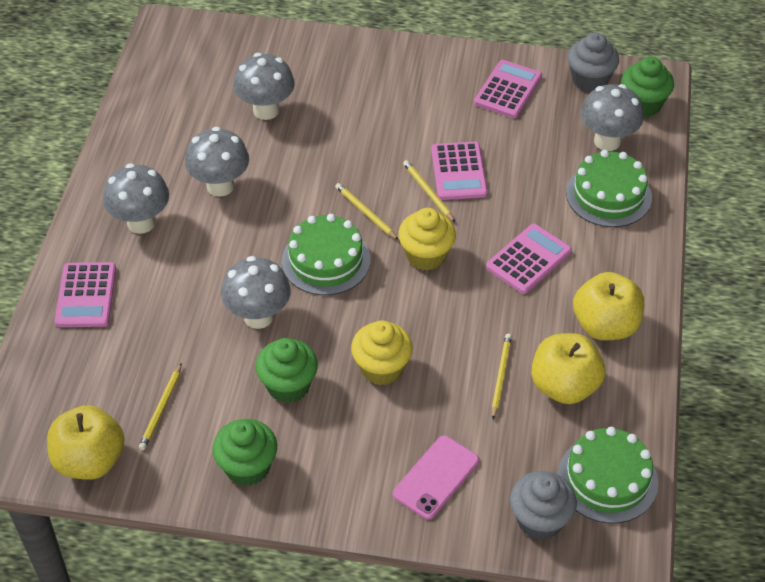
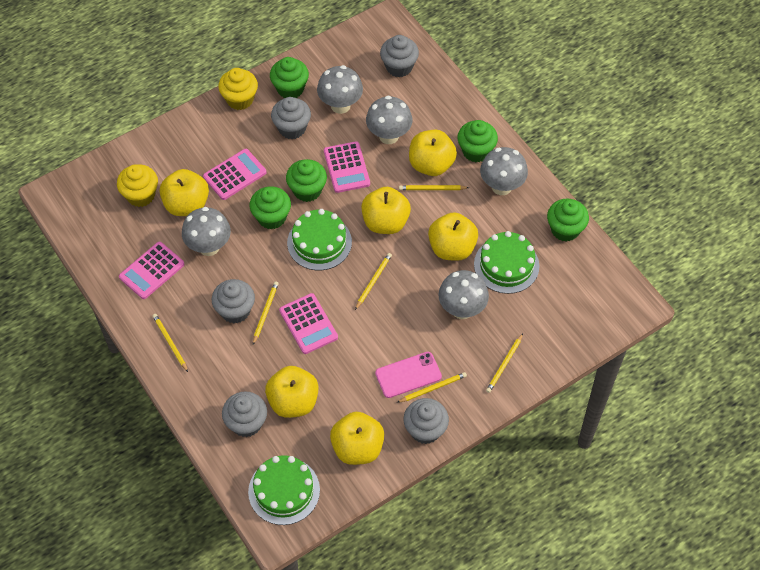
green cupcake: 3 -> 5
grey cupcake: 2 -> 5
yellow apple: 3 -> 6
yellow pencil: 4 -> 6

